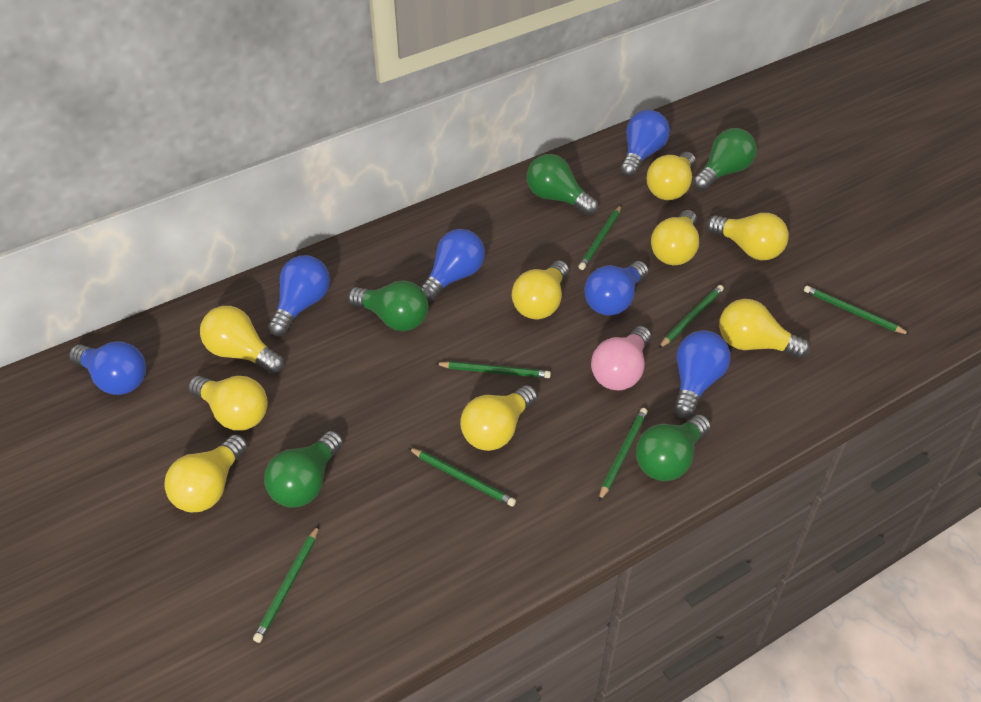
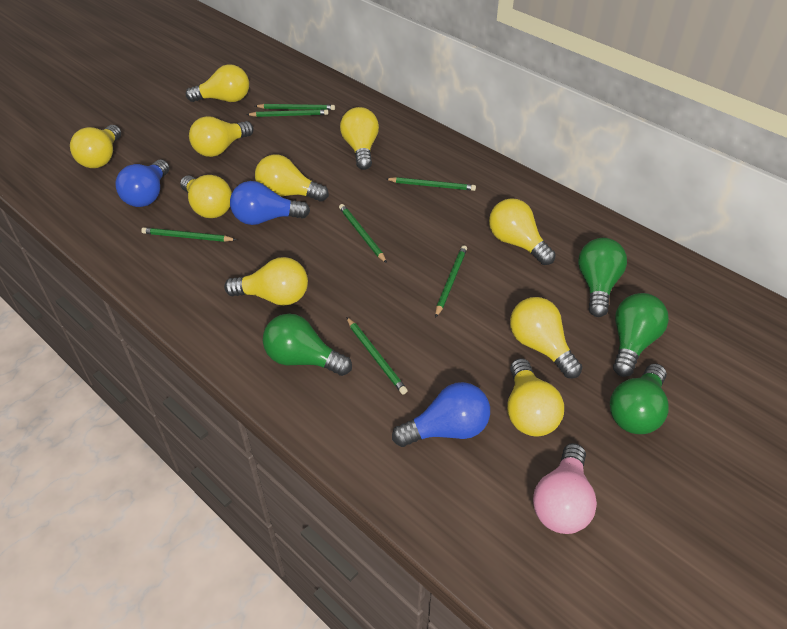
blue light bulb: 6 -> 3
green light bulb: 5 -> 4
yellow light bulb: 9 -> 10

